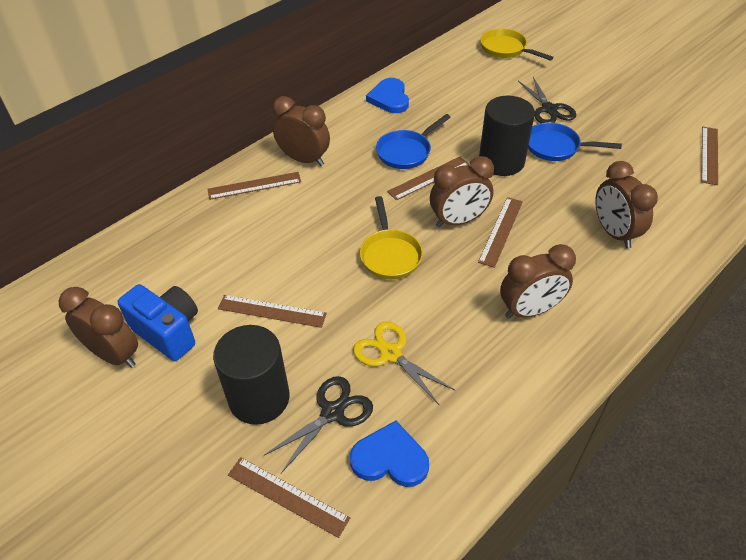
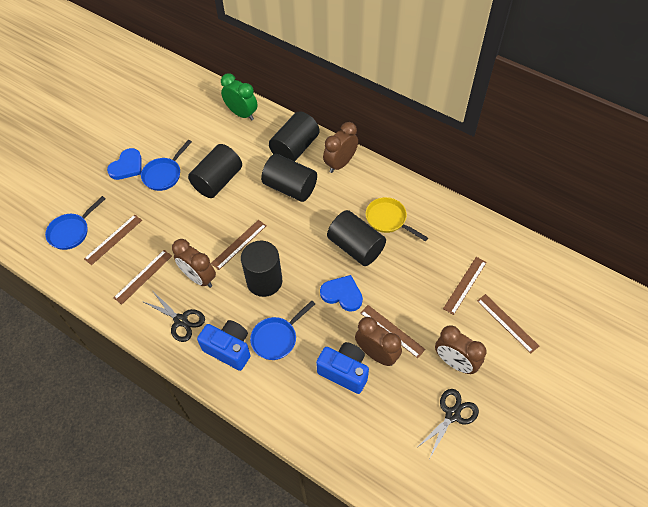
black cylinder: 2 -> 5
blue camera: 1 -> 2
blue pan: 2 -> 3
brown clock: 5 -> 4
green clock: 0 -> 1
yellow pan: 2 -> 1
yellow scissors: 1 -> 0

